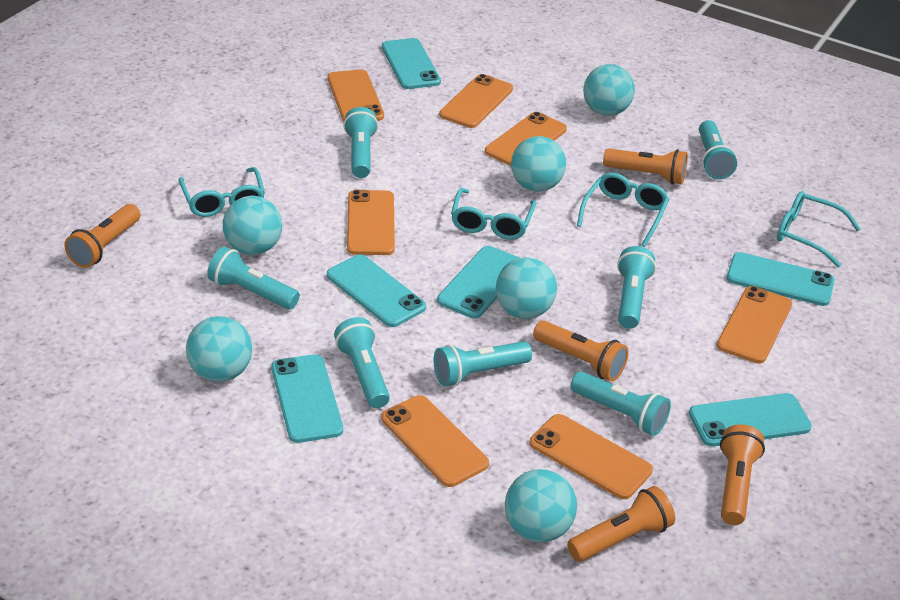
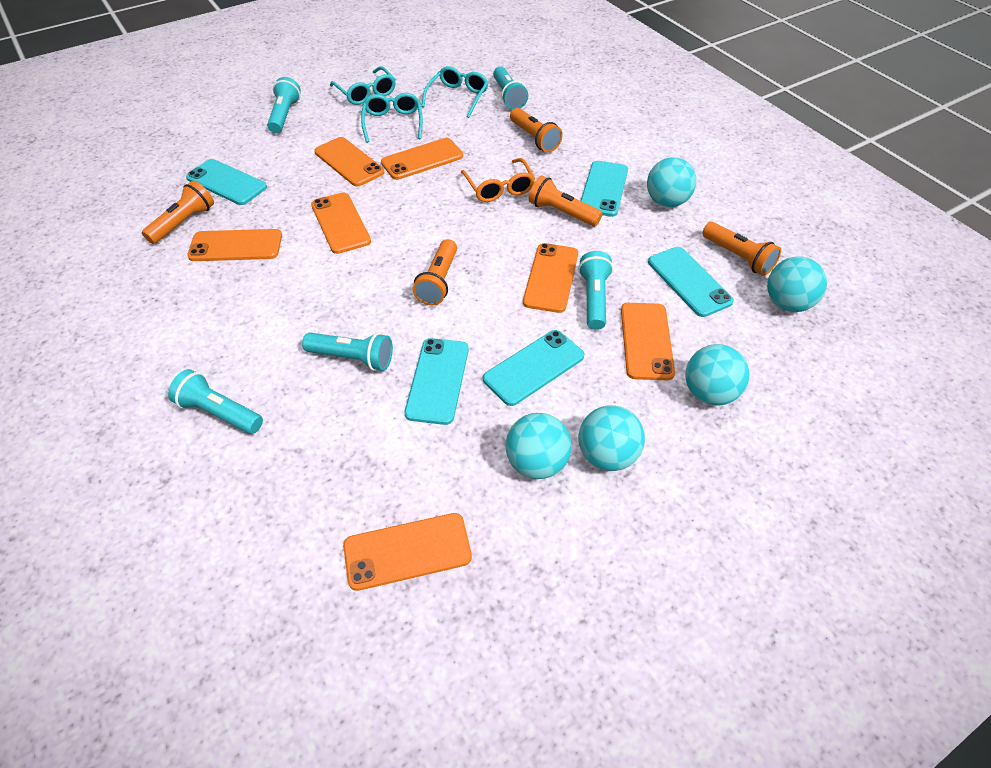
orange glasses: 0 -> 1
turquoise ball: 6 -> 5
turquoise flashlight: 7 -> 5
turquoise glasses: 4 -> 3
turquoise phone: 6 -> 5

